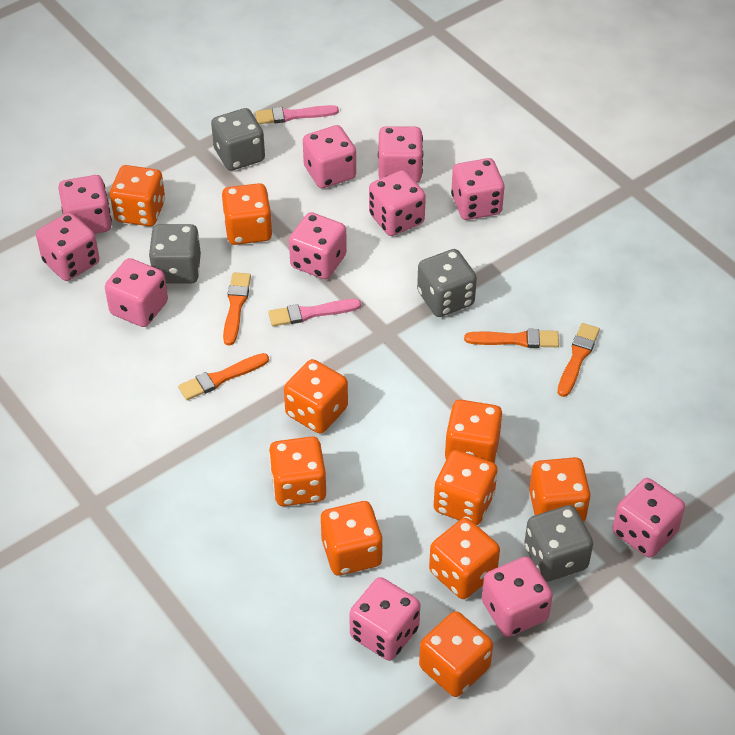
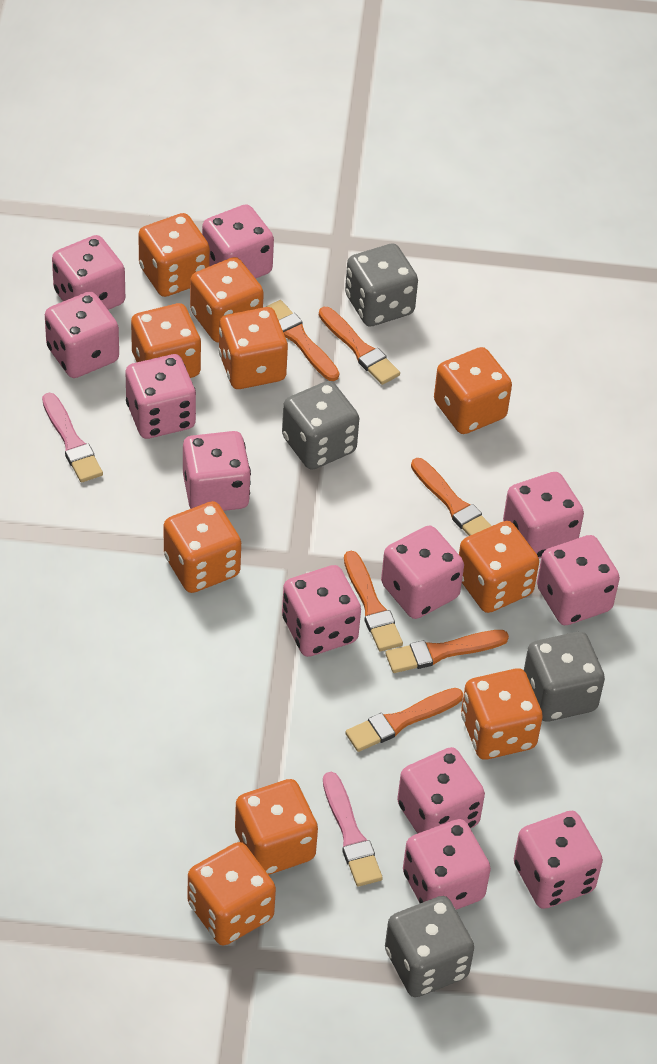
orange brush: 4 -> 6
pink dice: 11 -> 12

